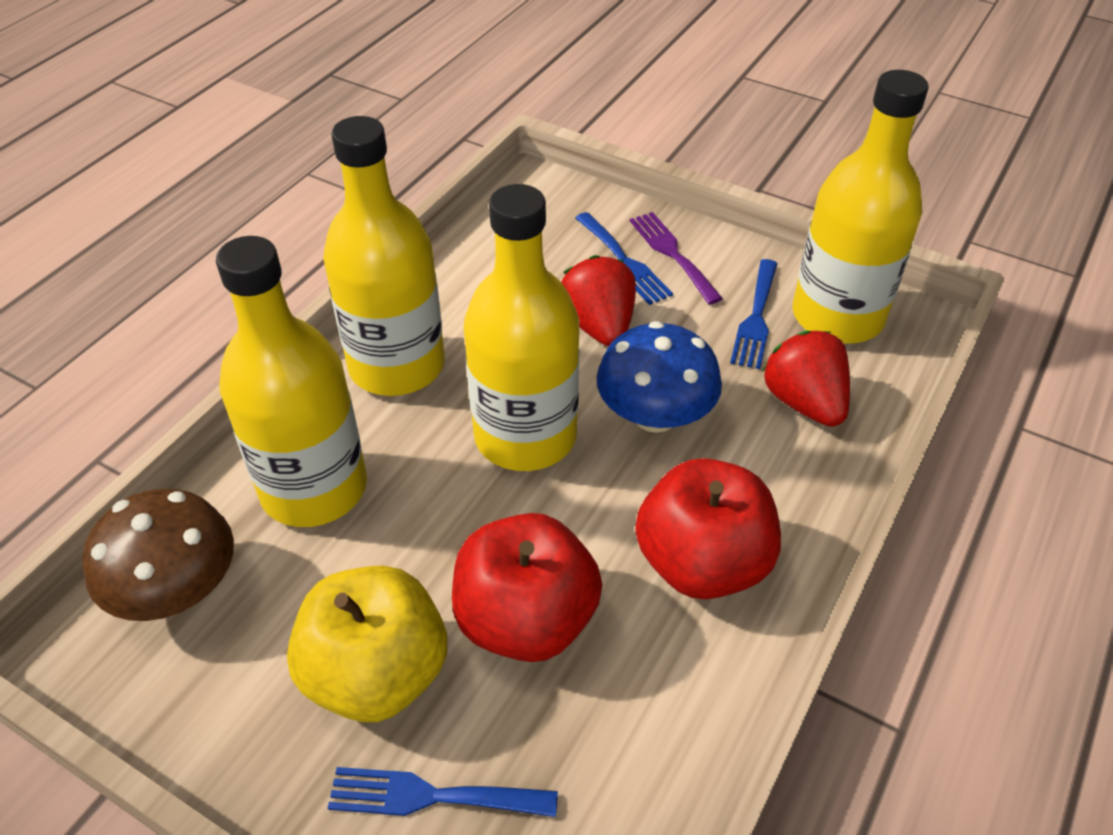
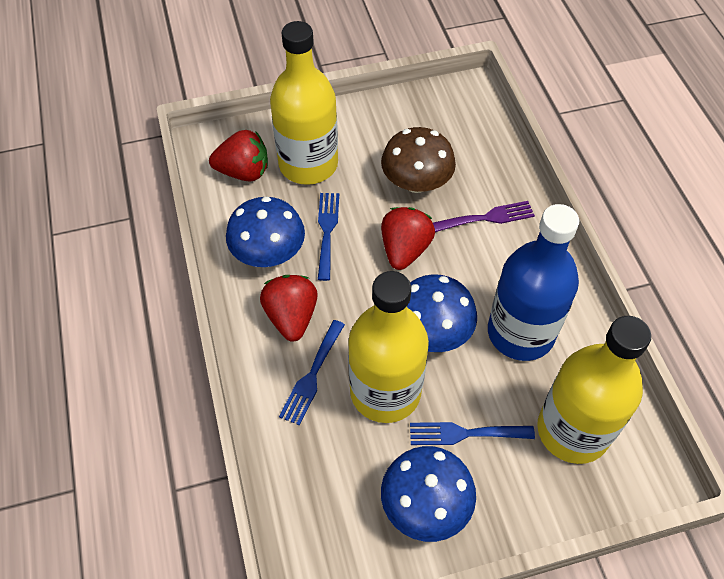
blue bottle: 0 -> 1
blue mushroom: 1 -> 3
red apple: 2 -> 0
red strawberry: 2 -> 3
yellow apple: 1 -> 0
yellow bottle: 4 -> 3

